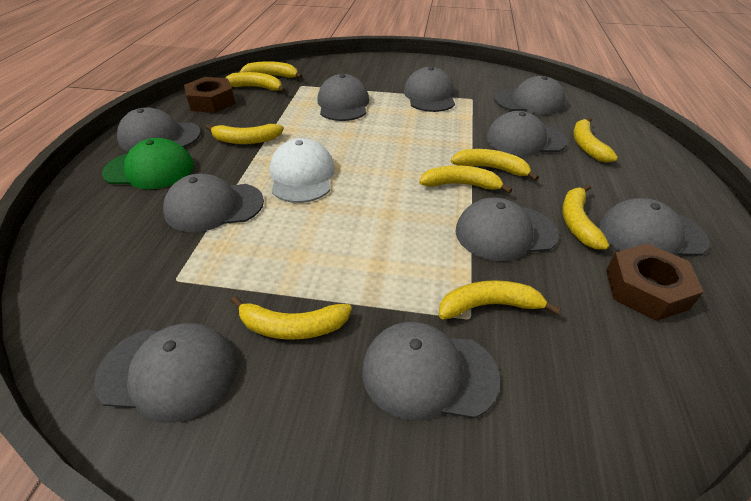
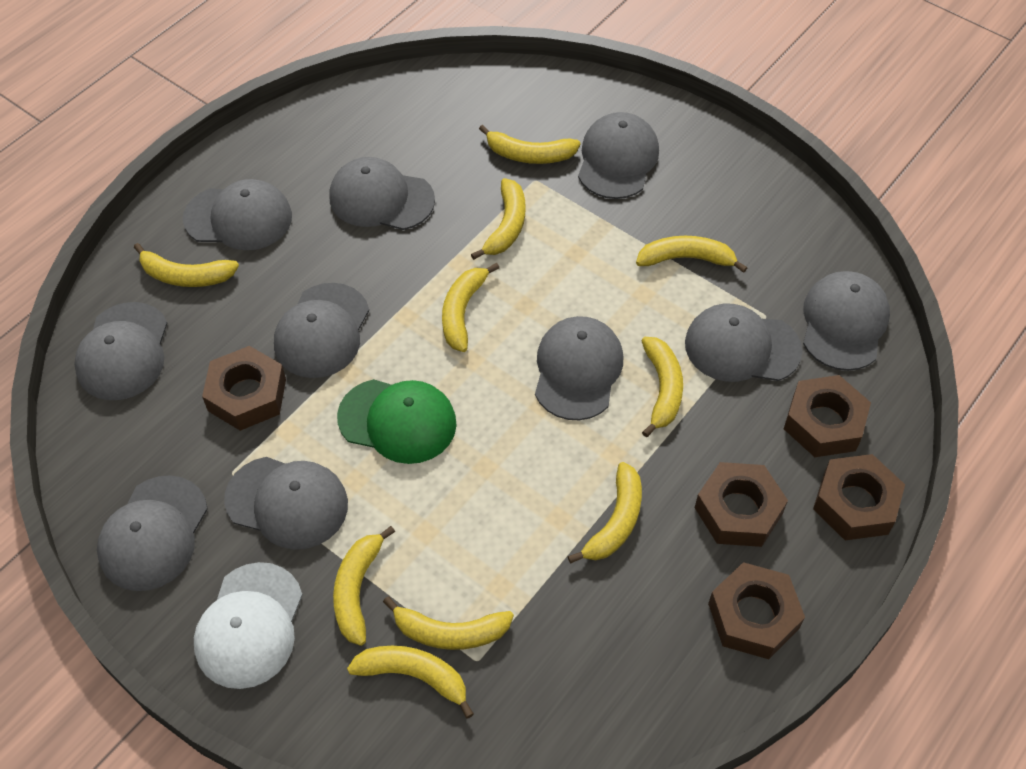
brown nut: 2 -> 5
yellow banana: 9 -> 10

